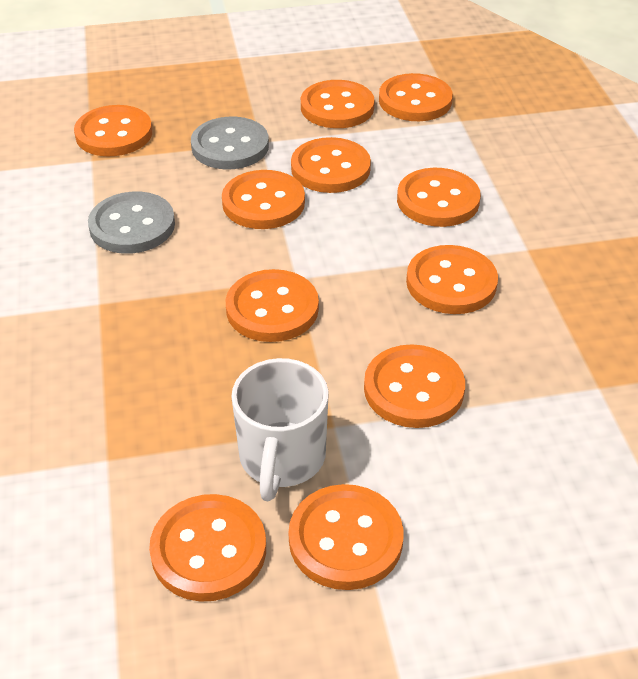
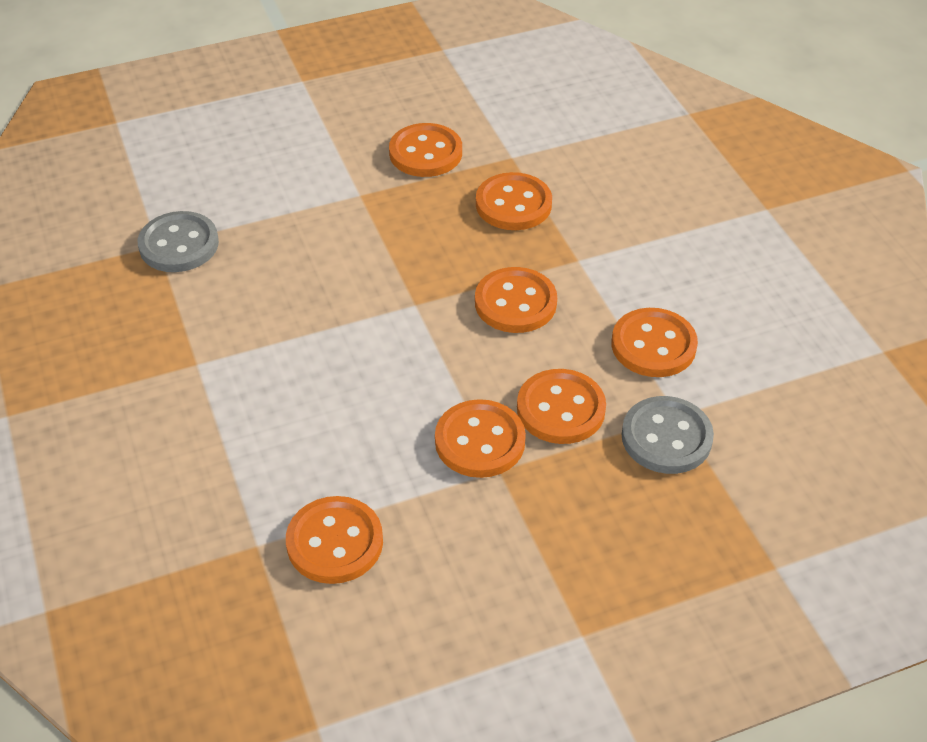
orange button: 11 -> 7
white mug: 1 -> 0

